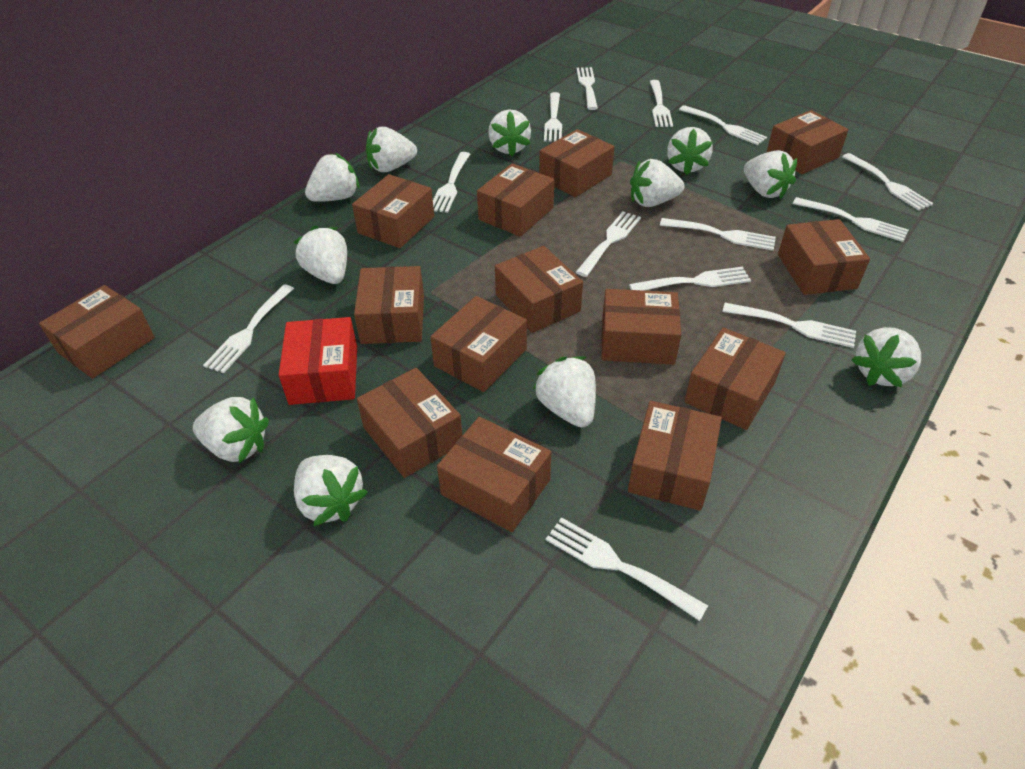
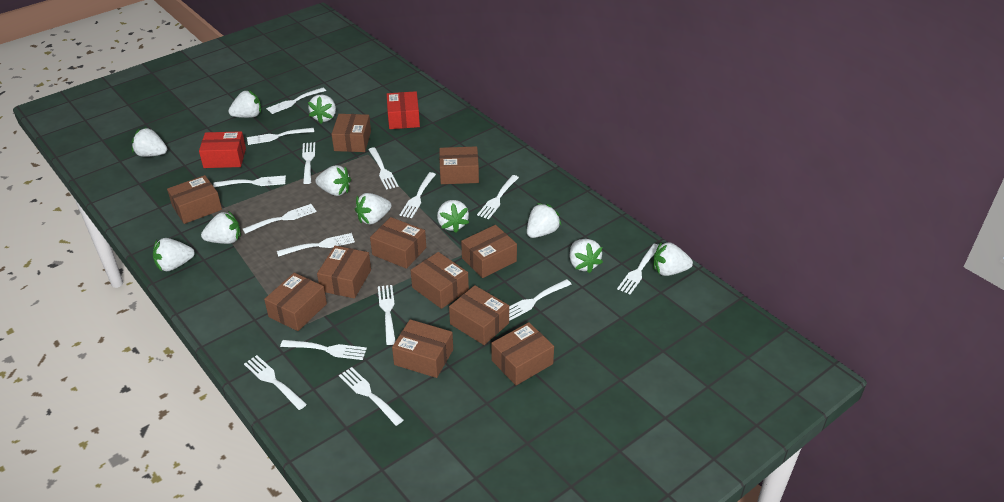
brown box: 14 -> 11
red box: 1 -> 2
white fork: 13 -> 15

